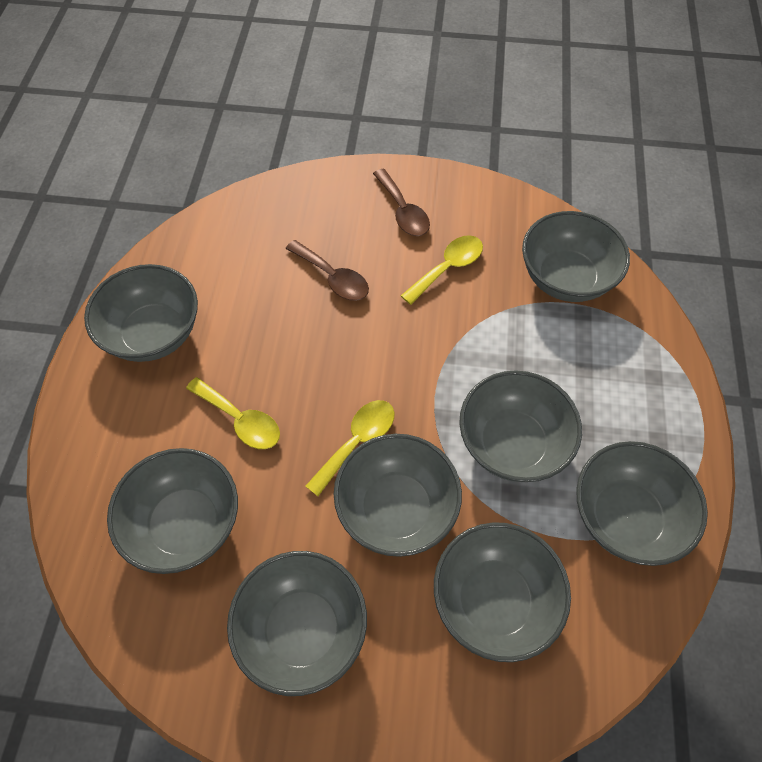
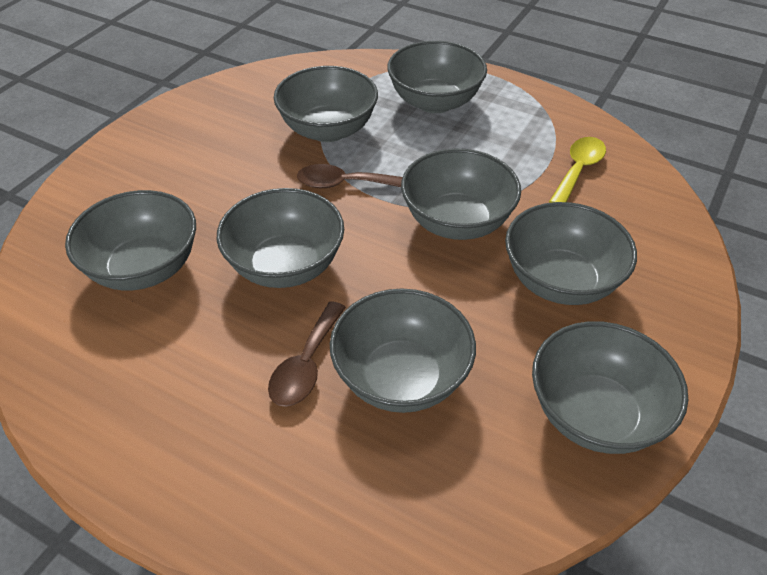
yellow spoon: 3 -> 1

